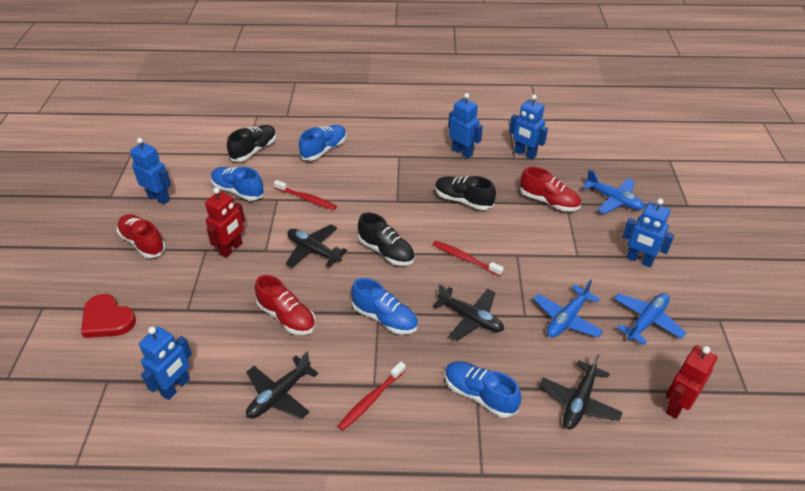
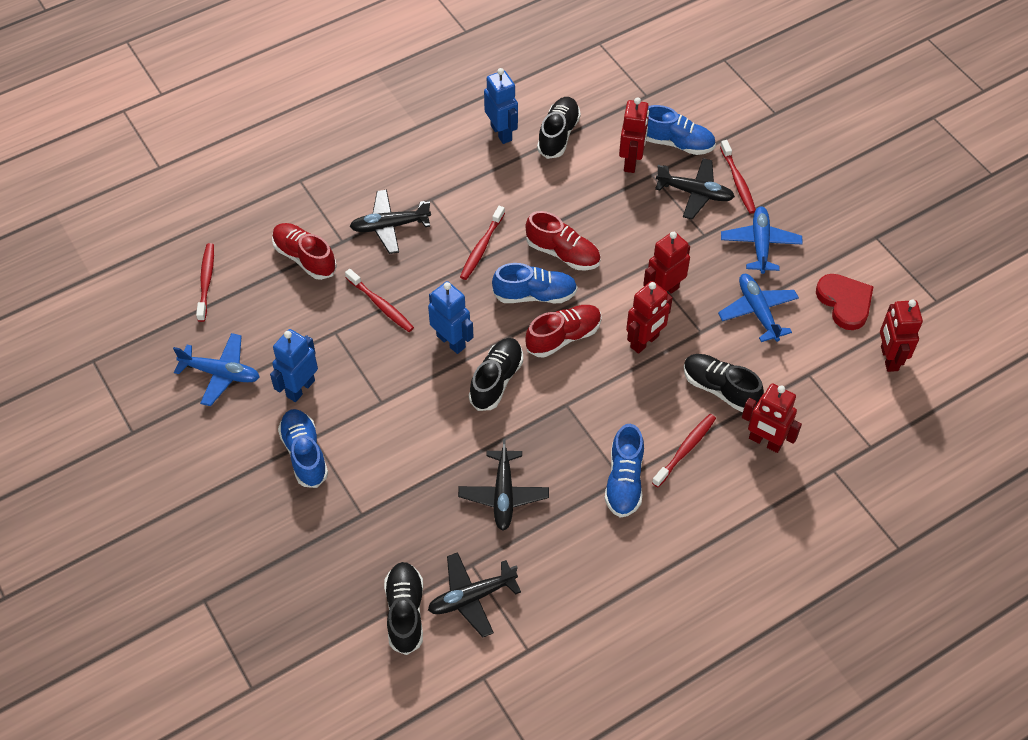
black shoe: 3 -> 4
blue robot: 5 -> 3
red robot: 2 -> 5
red toothbrush: 3 -> 5

